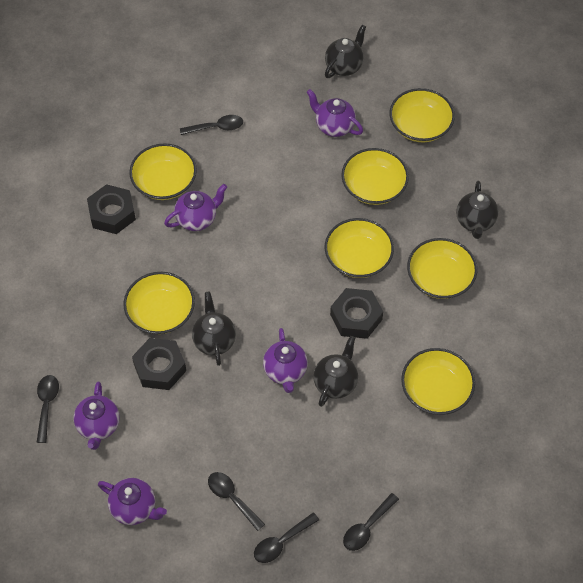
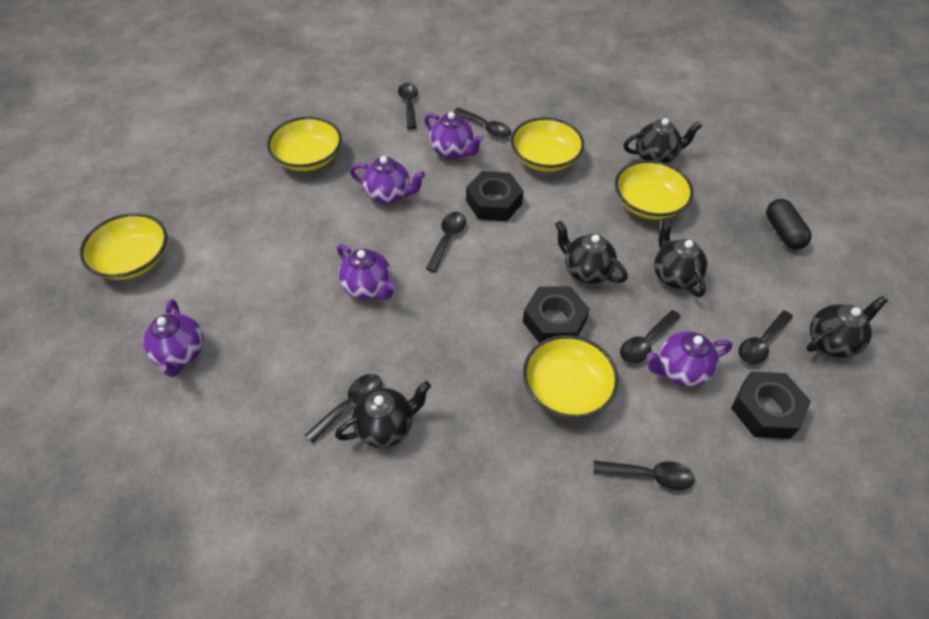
black capsule: 0 -> 1
black spoon: 5 -> 7
black teapot: 4 -> 5
yellow bowl: 7 -> 5

